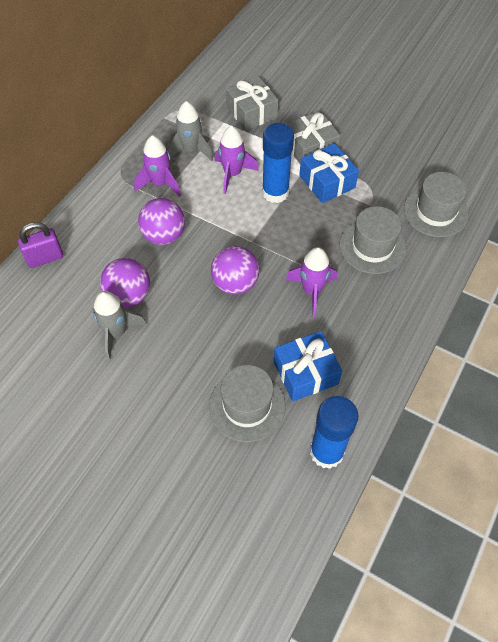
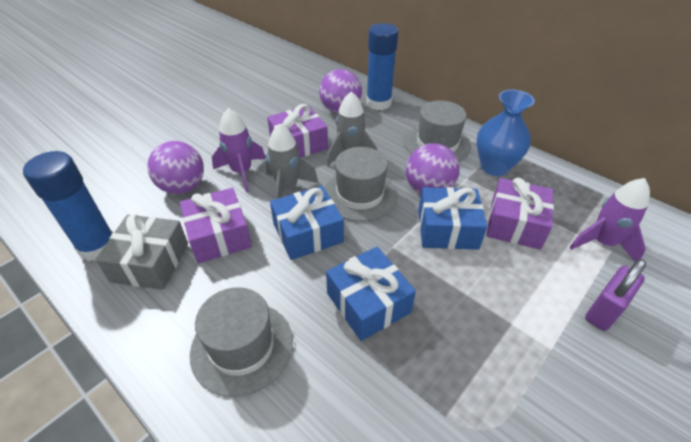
blue gift: 2 -> 3
blue vase: 0 -> 1
grey gift: 2 -> 1
purple gift: 0 -> 3
purple rocket: 3 -> 2

